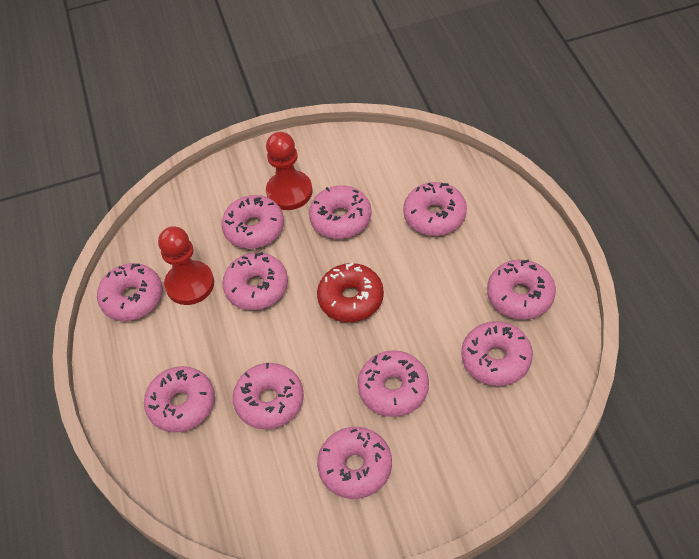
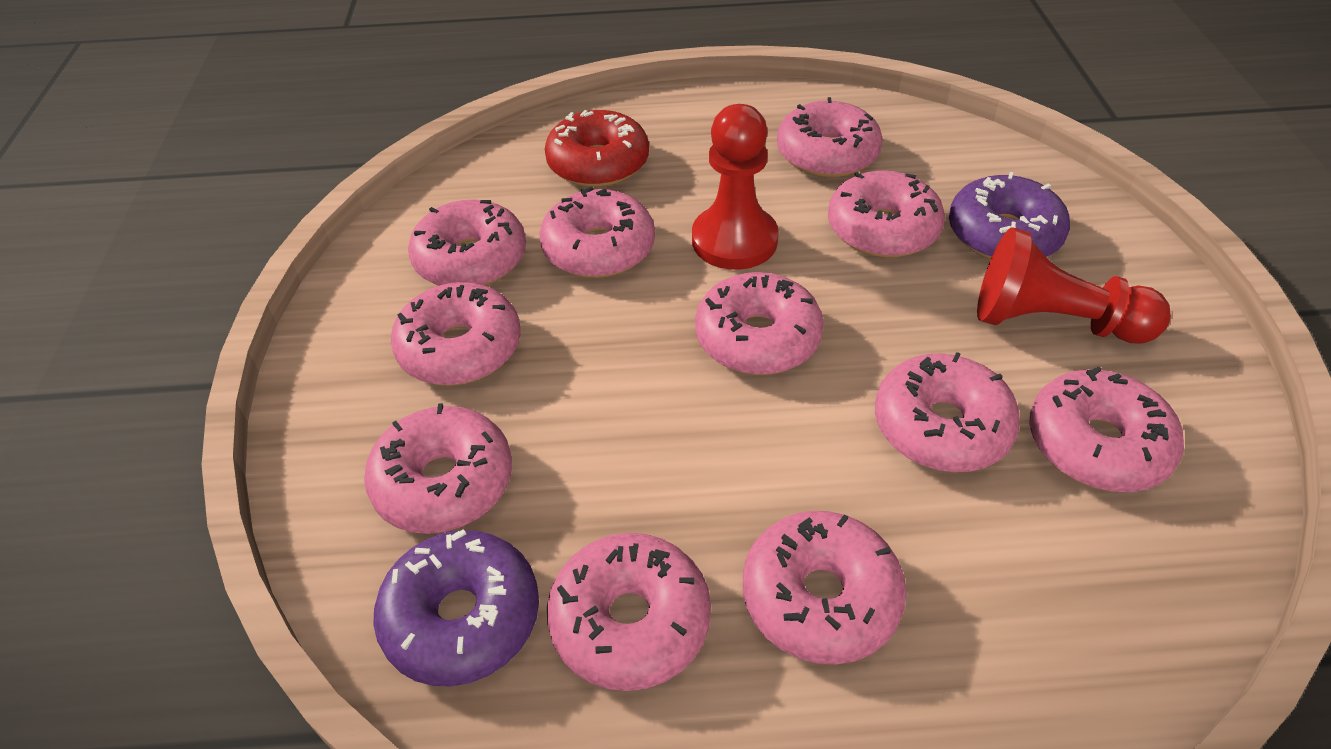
purple donut: 0 -> 2

